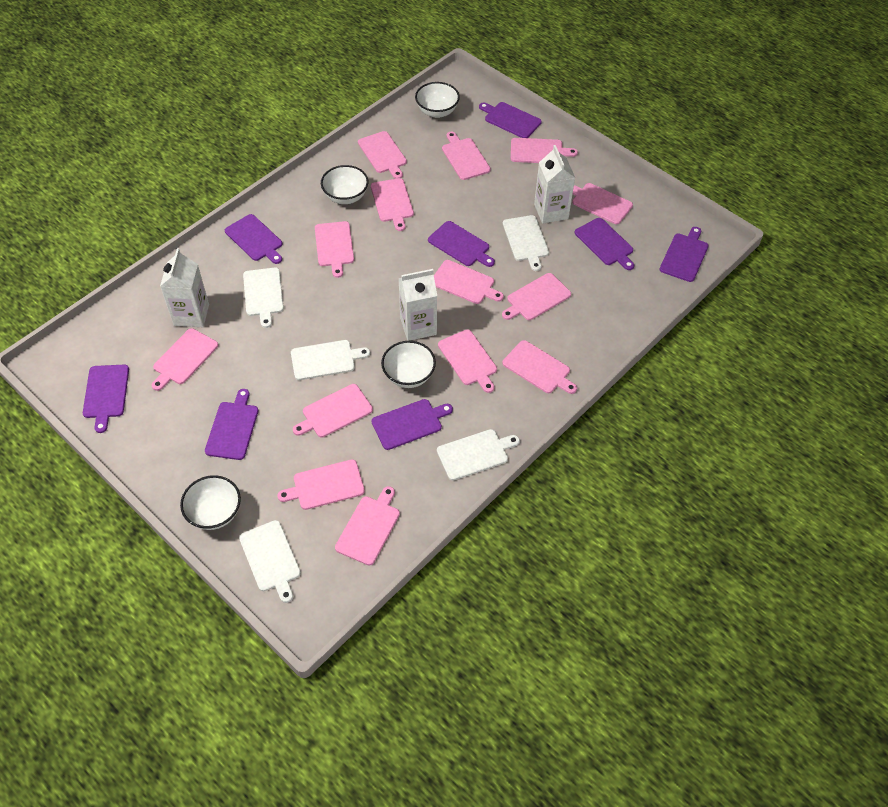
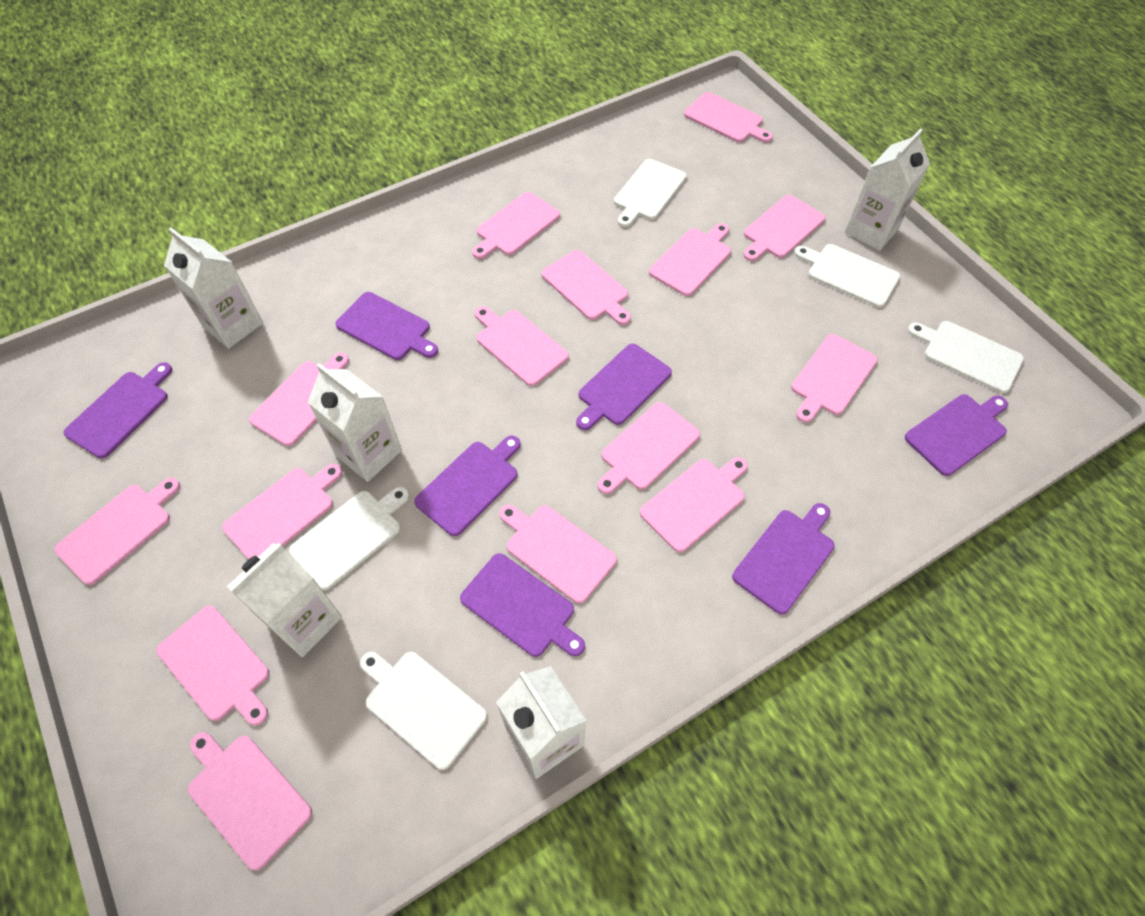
pink cutting board: 14 -> 15
purple cutting board: 8 -> 7
white bowl: 4 -> 0
white carton: 3 -> 5

